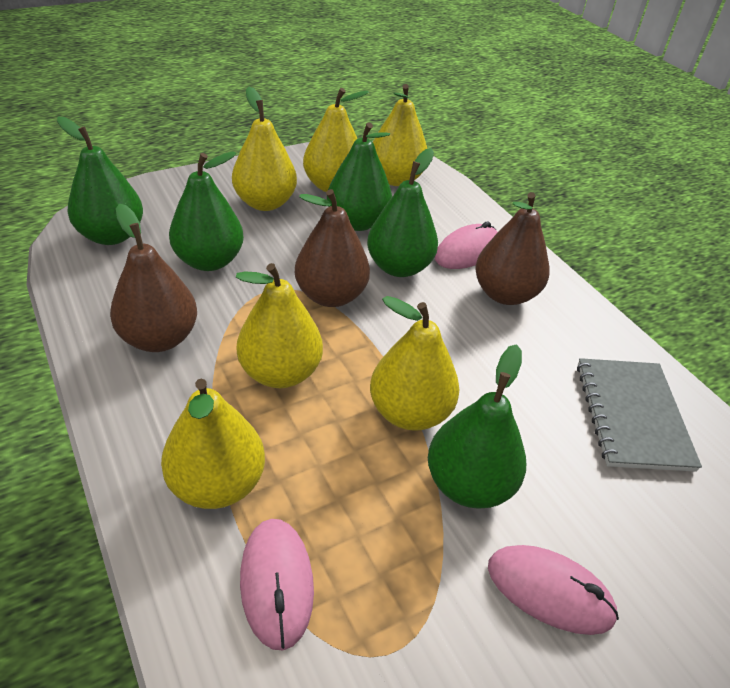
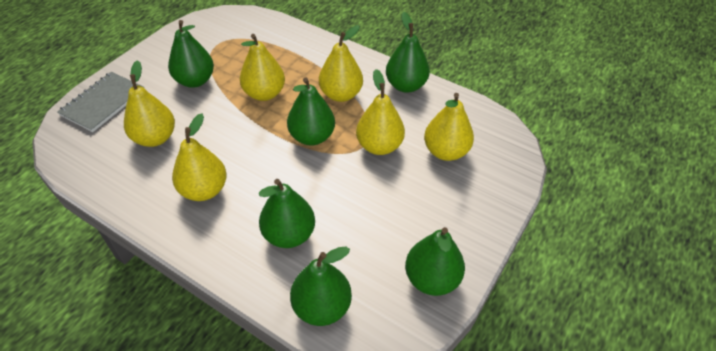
brown pear: 3 -> 0
green pear: 5 -> 6
pink mouse: 3 -> 0

